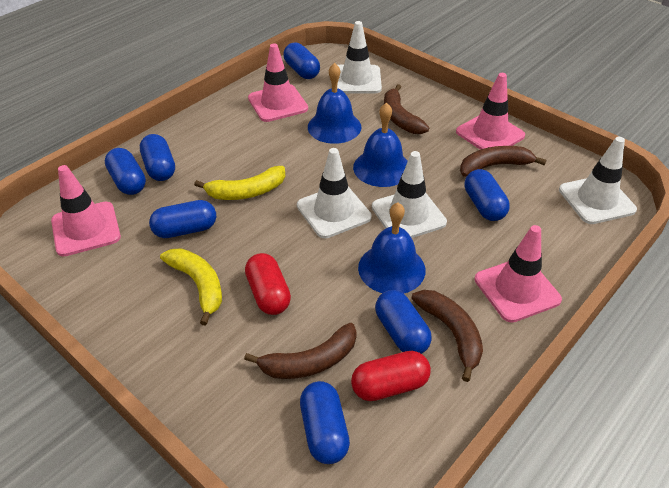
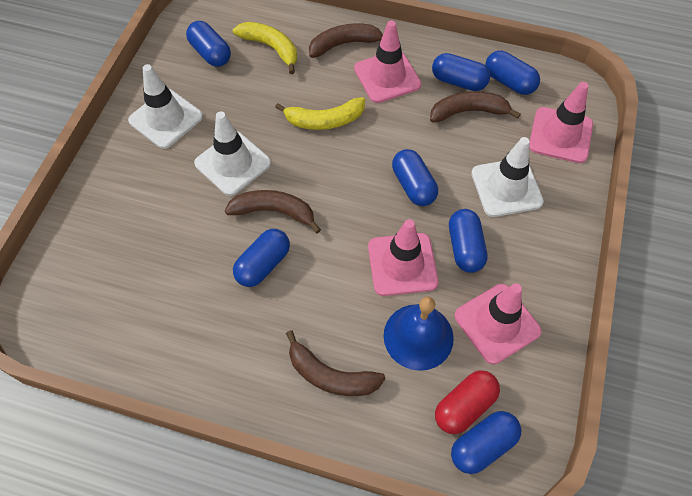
blue bell: 3 -> 1
red capsule: 2 -> 1
white traffic cone: 4 -> 3

